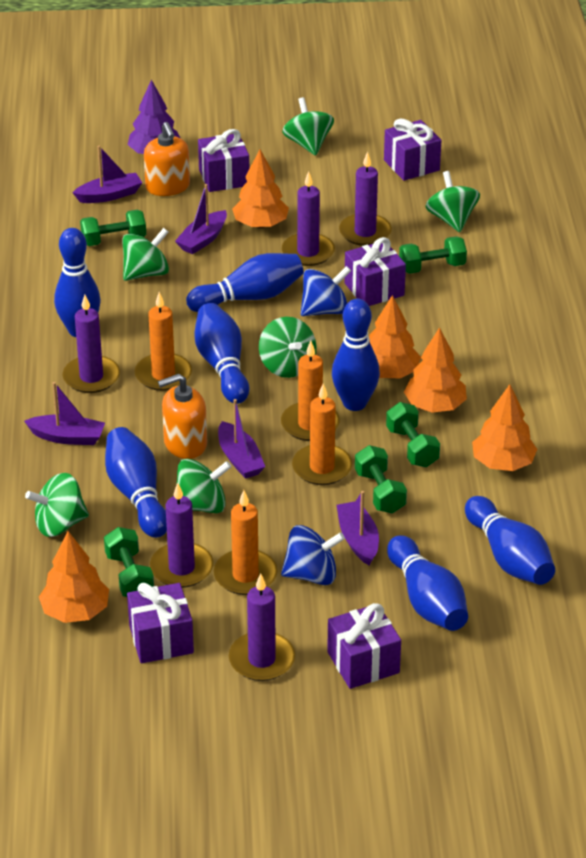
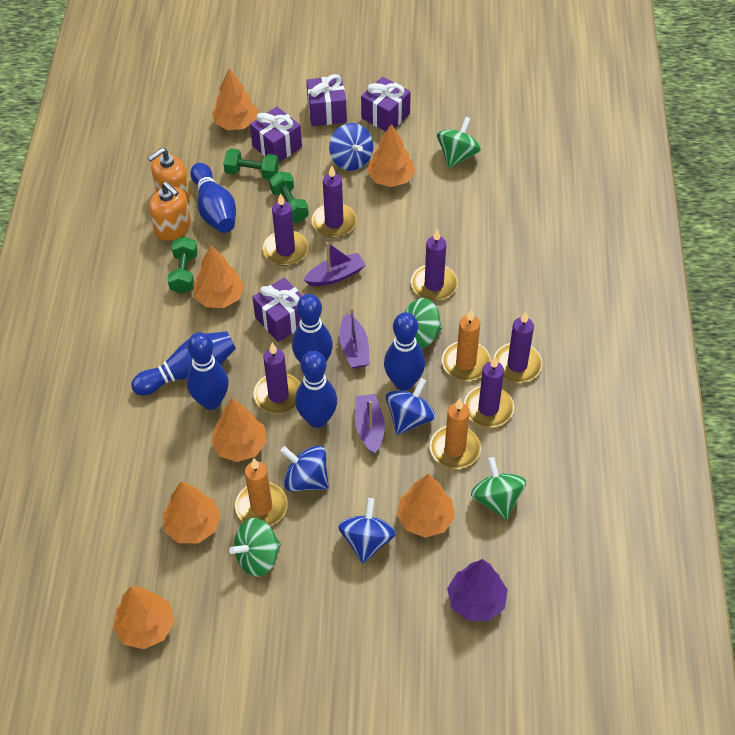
blue bowling pin: 7 -> 6
blue spinning top: 2 -> 4
green dumbbell: 5 -> 3
green spinning top: 6 -> 4
orange candle: 4 -> 3
orange tree: 5 -> 7
purple boat: 5 -> 3
purple candle: 5 -> 6
purple gift: 5 -> 4

